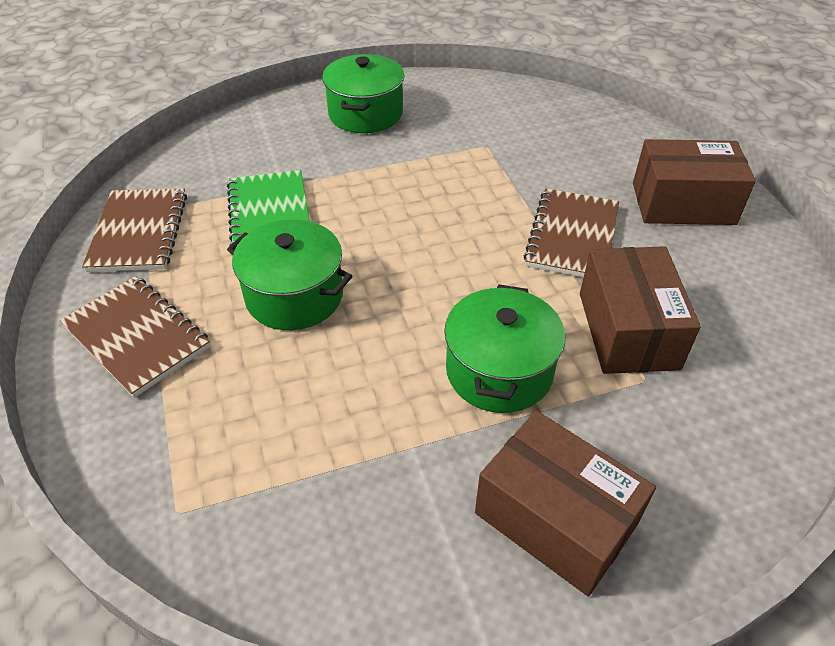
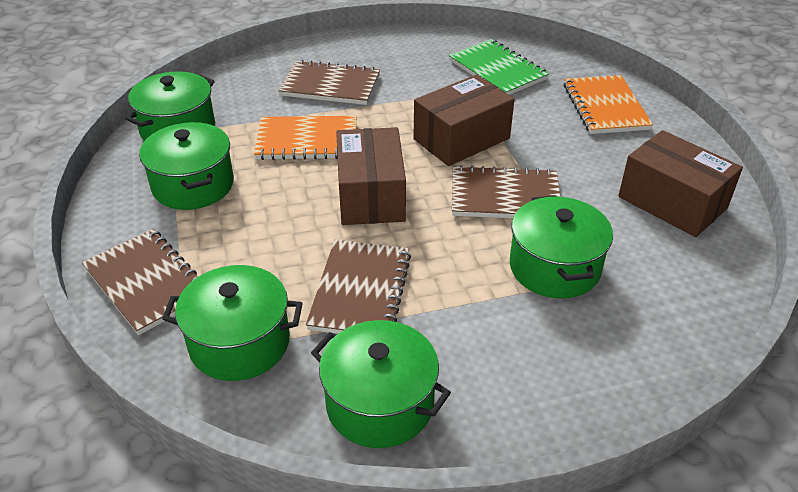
brown notebook: 3 -> 4
green pot: 3 -> 5
orange notebook: 0 -> 2

